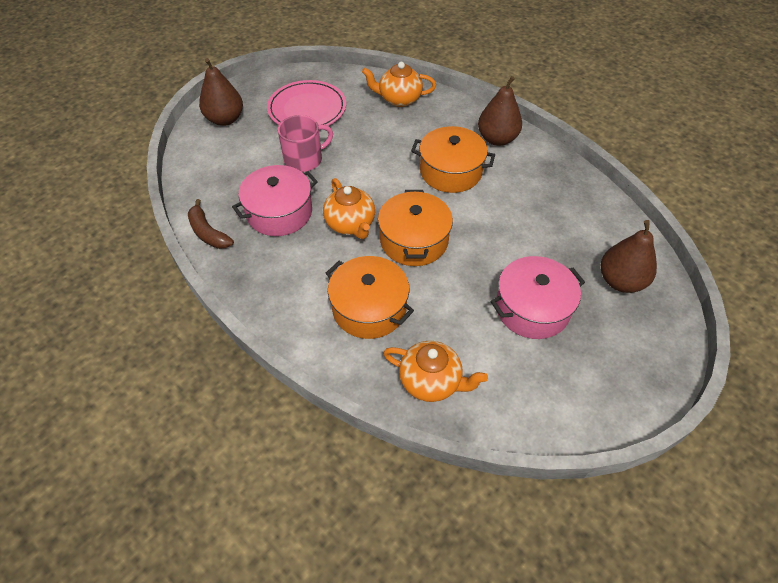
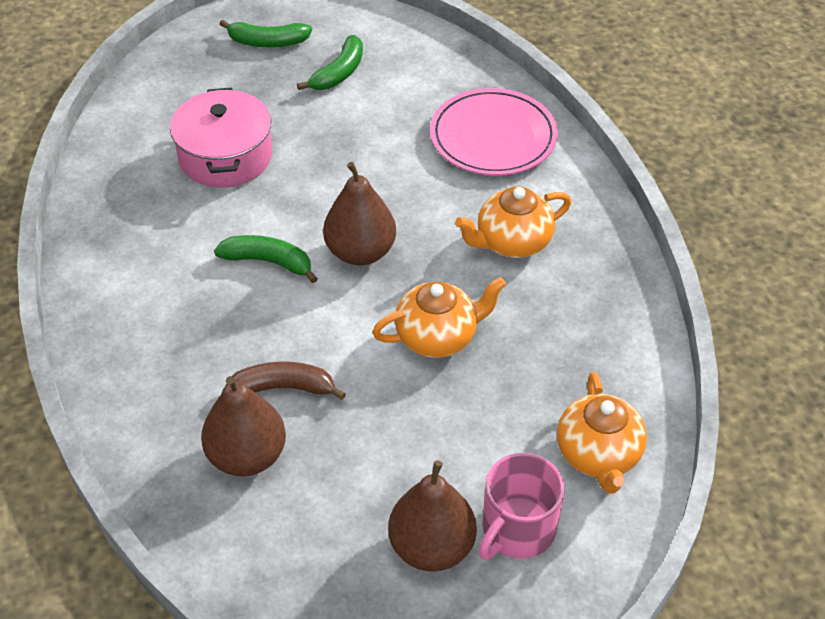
green banana: 0 -> 3
orange pot: 3 -> 0
pink pot: 2 -> 1

